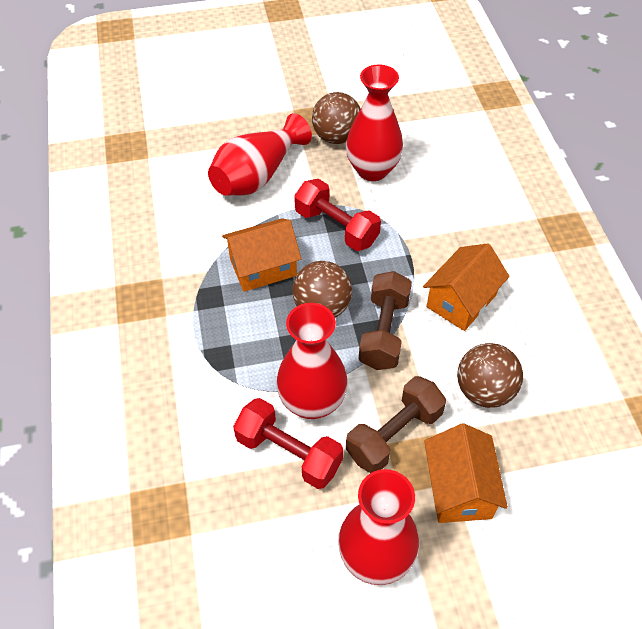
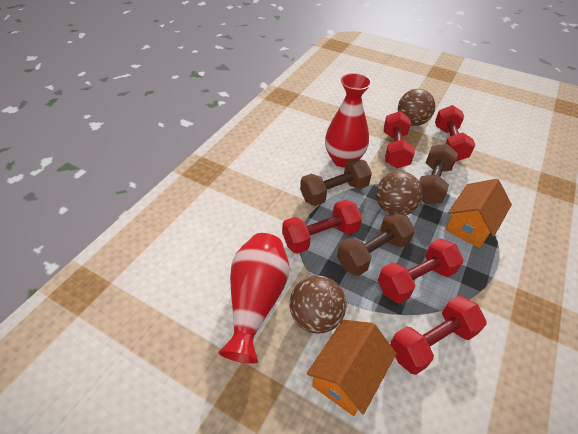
brown dumbbell: 2 -> 3
orange house: 3 -> 2
red dumbbell: 2 -> 5
red vase: 4 -> 2

